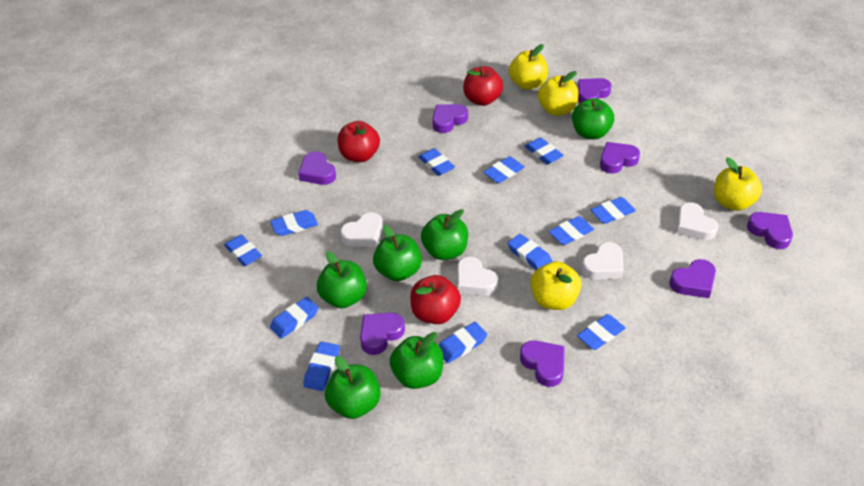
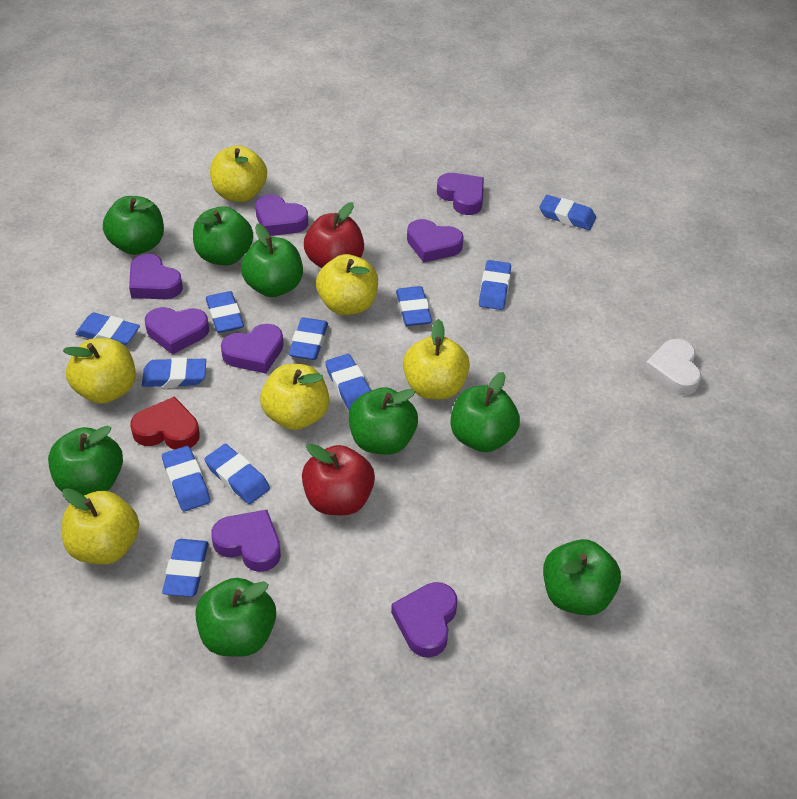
blue eraser: 12 -> 11
green apple: 6 -> 8
red apple: 3 -> 2
red heart: 0 -> 1
white heart: 4 -> 1
yellow apple: 4 -> 6

